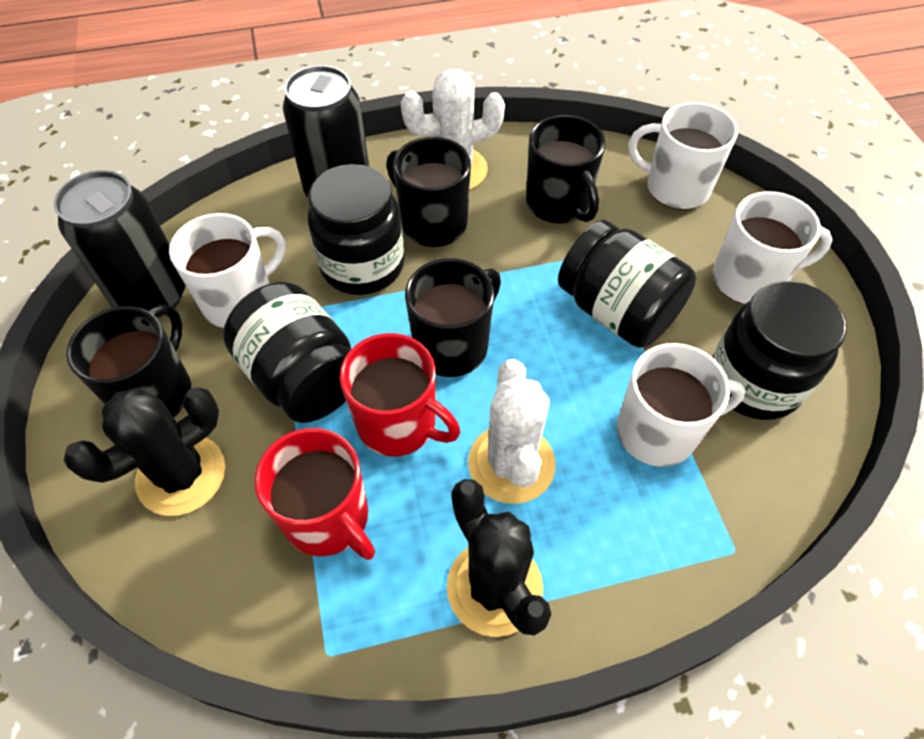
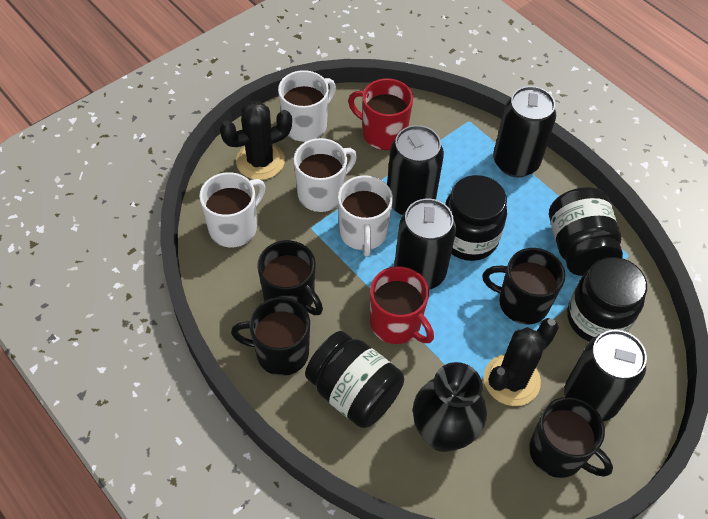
black can: 2 -> 4
black vase: 0 -> 1
white cactus: 2 -> 0

